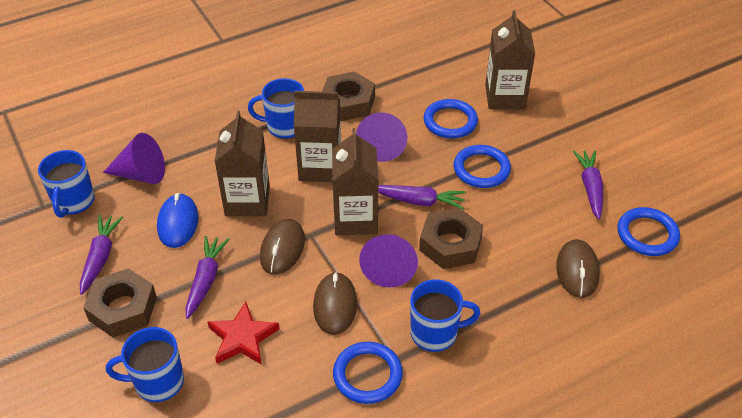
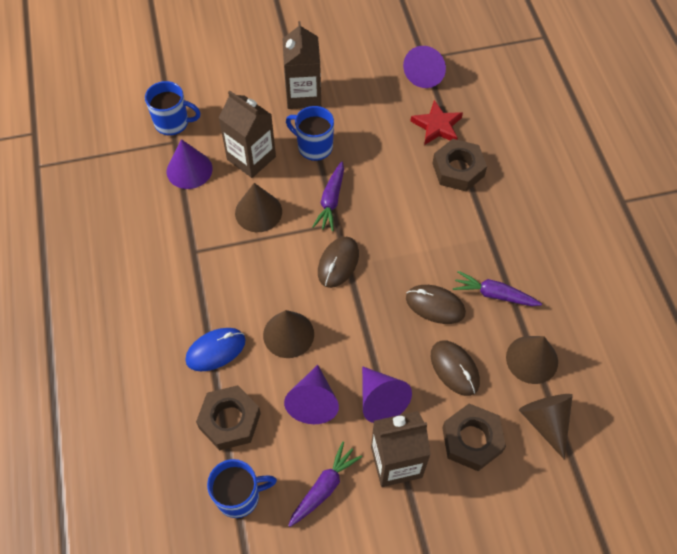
blue mug: 4 -> 3
blue ring: 4 -> 0
brown carton: 4 -> 3
brown cone: 0 -> 4
purple carrot: 4 -> 3
purple cone: 3 -> 4

